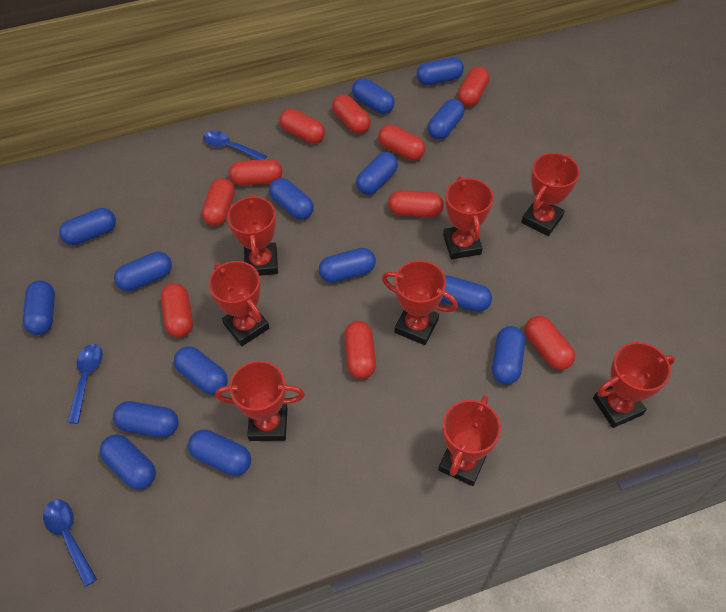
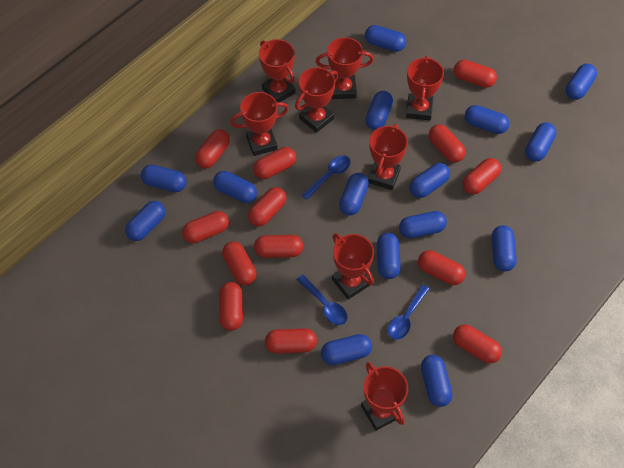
red capsule: 10 -> 13

